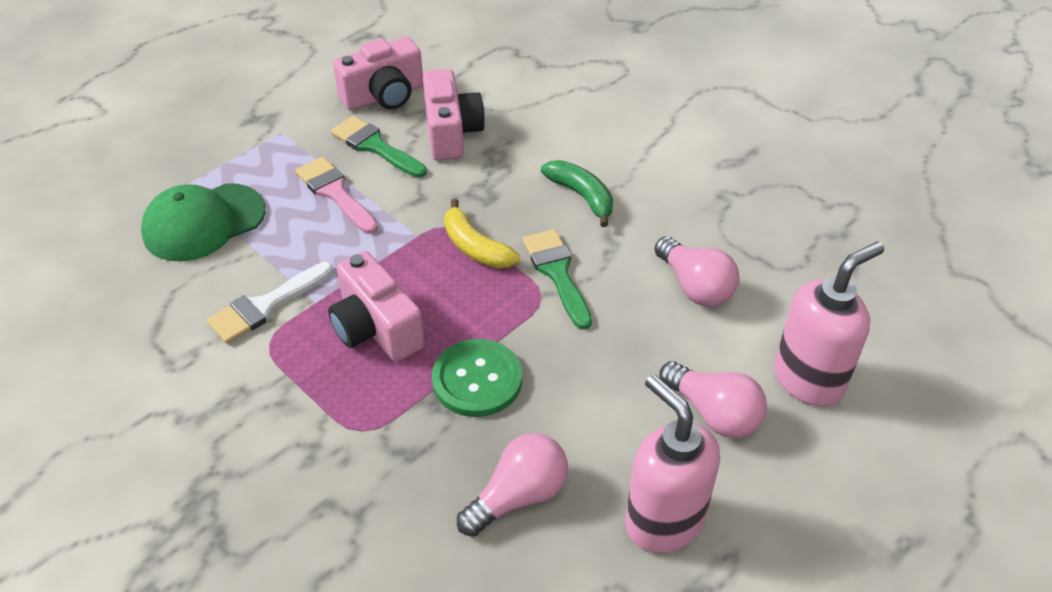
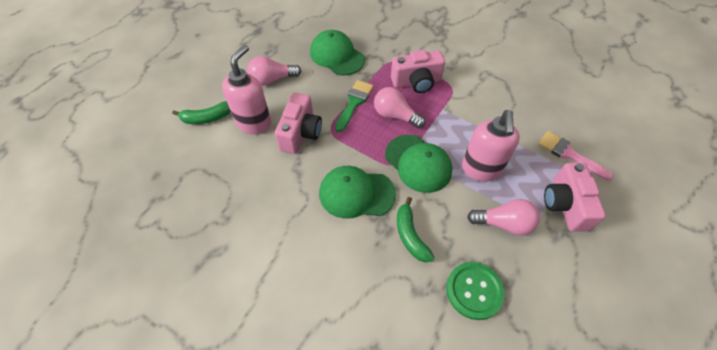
green banana: 1 -> 2
green brush: 2 -> 1
green cap: 1 -> 3
white brush: 1 -> 0
yellow banana: 1 -> 0

